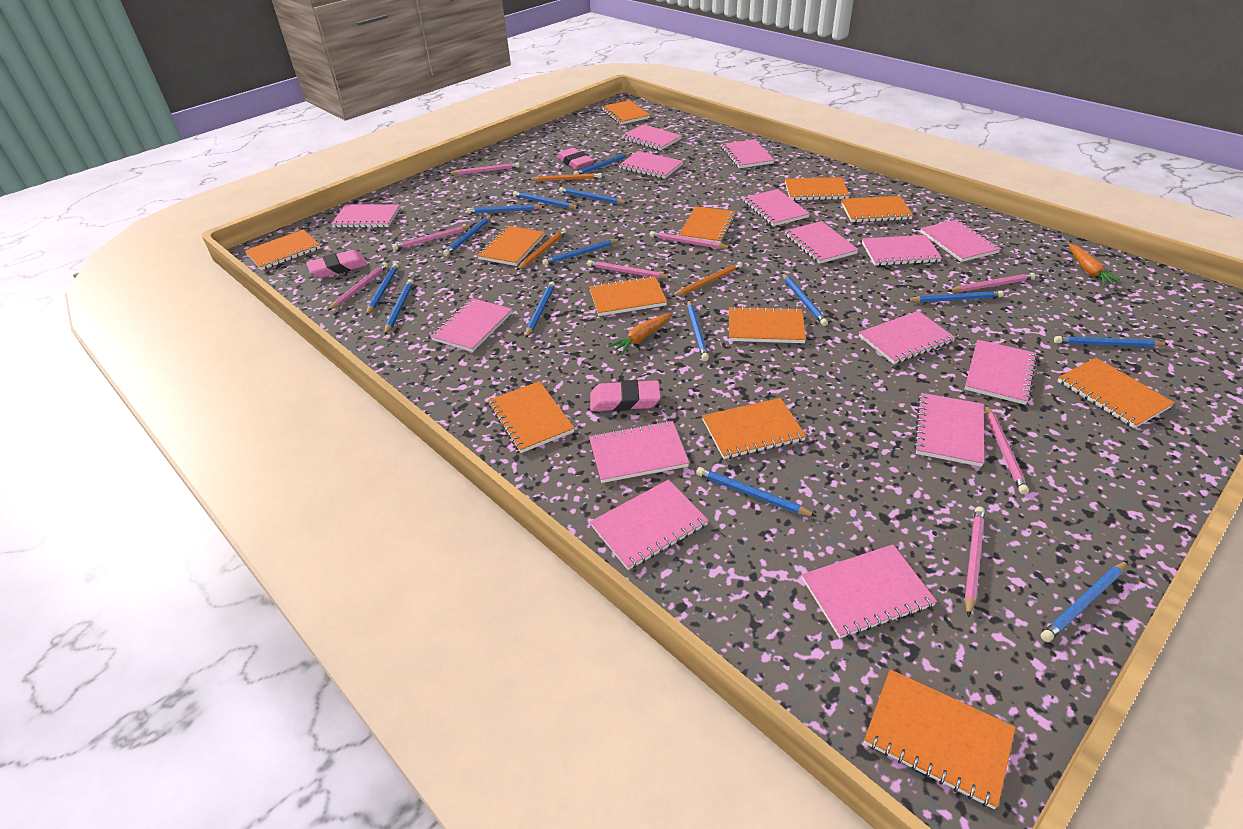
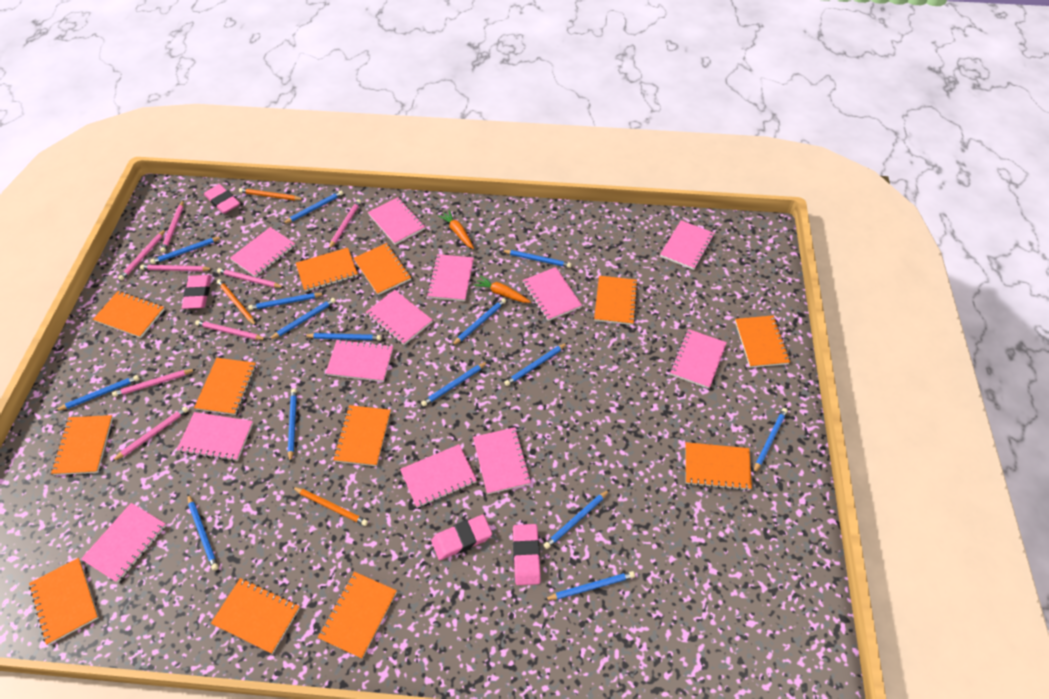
pink eraser: 3 -> 4
pink notebook: 15 -> 12

